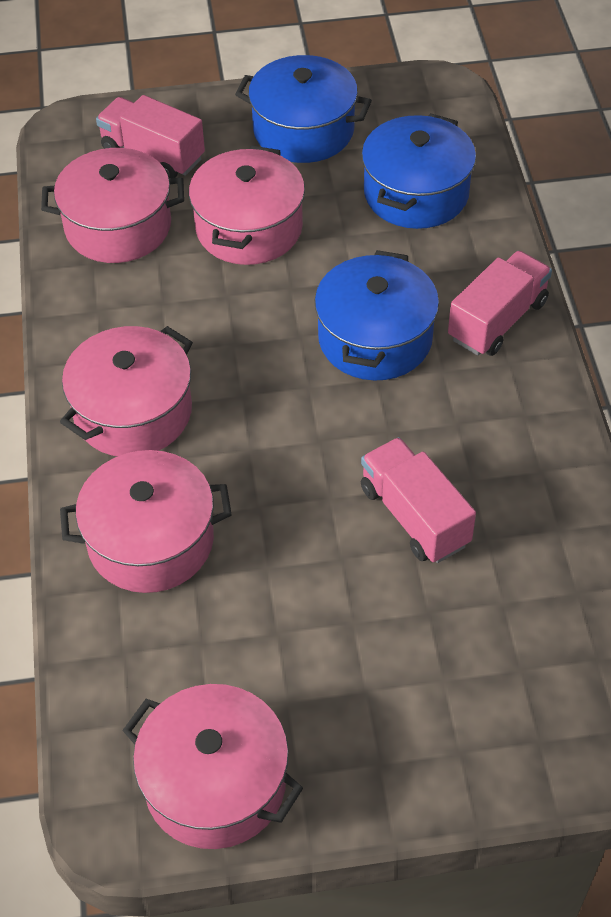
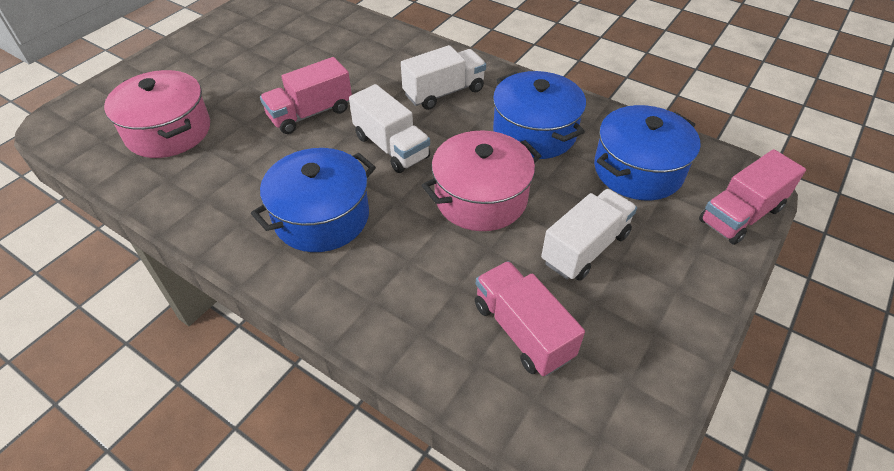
pink pot: 5 -> 2
white truck: 0 -> 3

